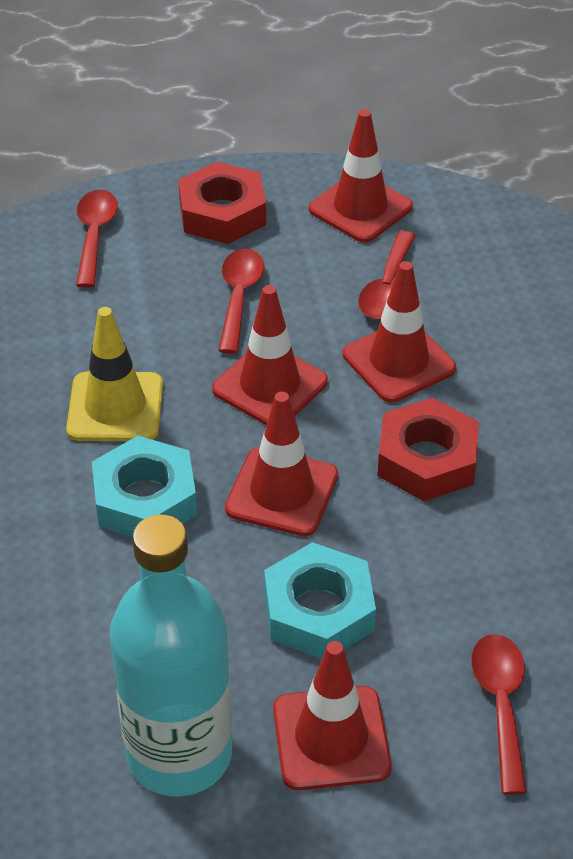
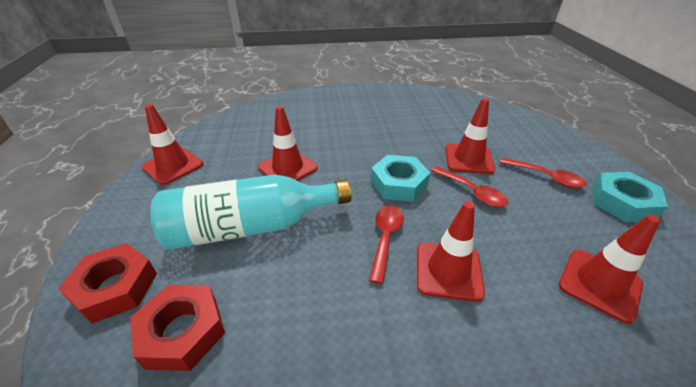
red spoon: 4 -> 3
yellow traffic cone: 1 -> 0

